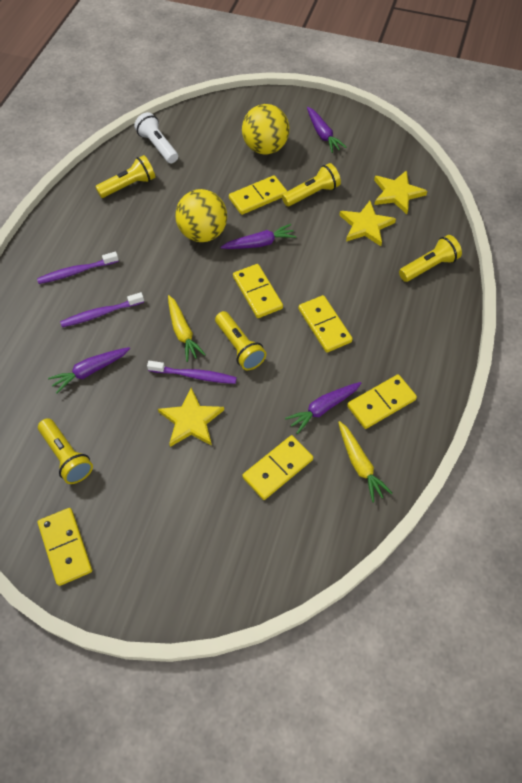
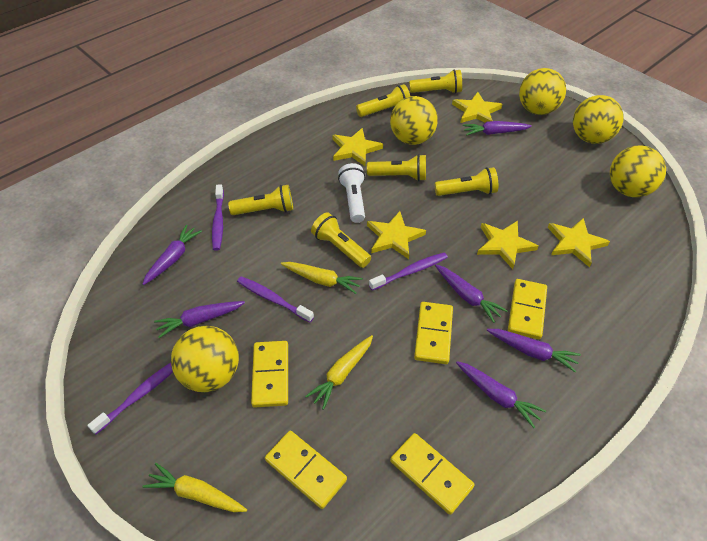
purple carrot: 4 -> 6
purple toothbrush: 3 -> 4
yellow ball: 2 -> 5
yellow carrot: 2 -> 3
yellow domino: 6 -> 5
yellow flashlight: 5 -> 6
yellow star: 3 -> 5

